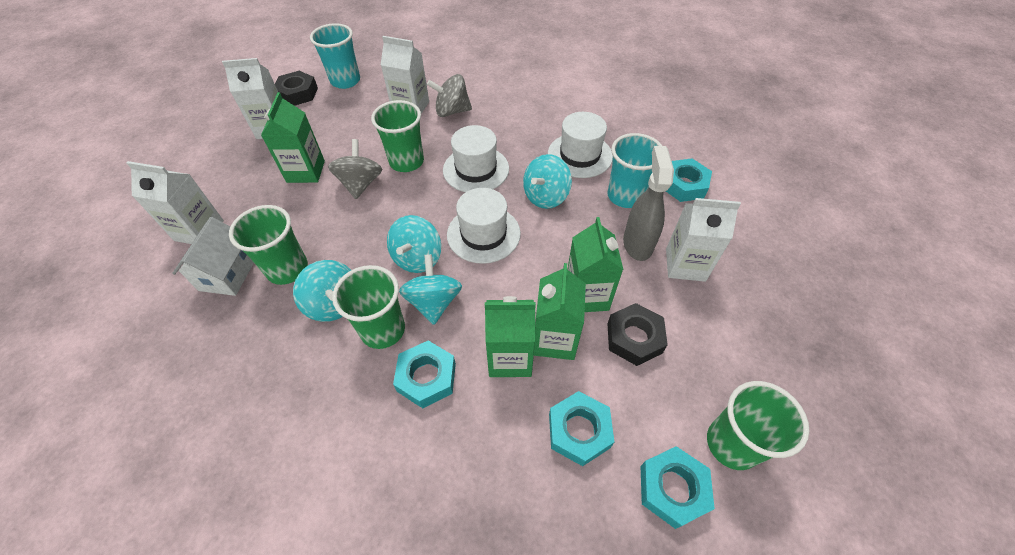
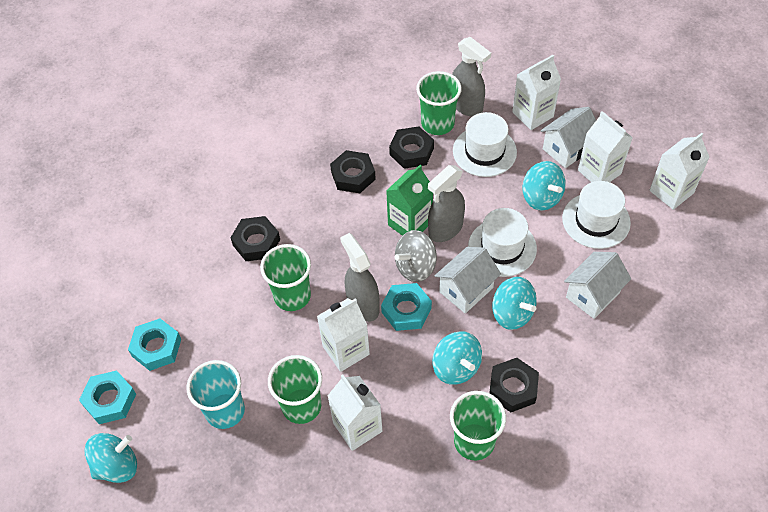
black nut: 2 -> 4
green carton: 4 -> 1
grey spinning top: 2 -> 1
grey spray bottle: 1 -> 3
turquoise cup: 2 -> 1
turquoise nut: 4 -> 3
white carton: 4 -> 5
white house: 1 -> 3

